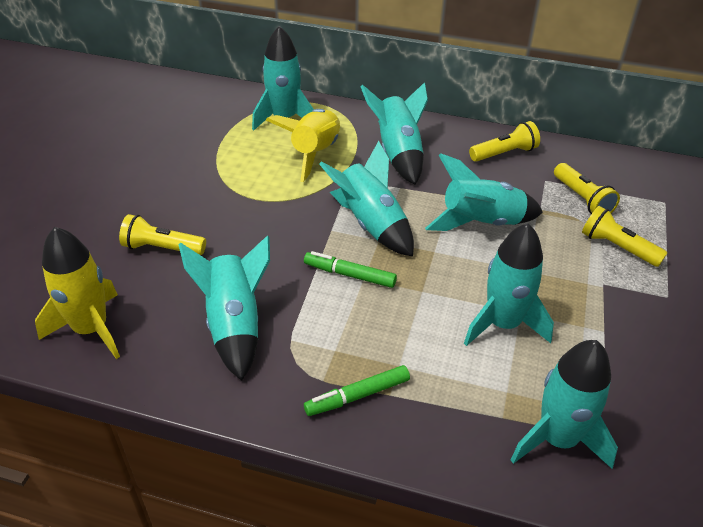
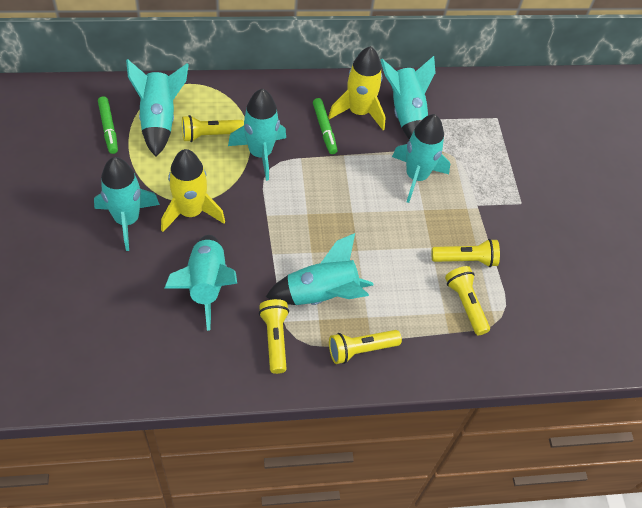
yellow flashlight: 4 -> 5

